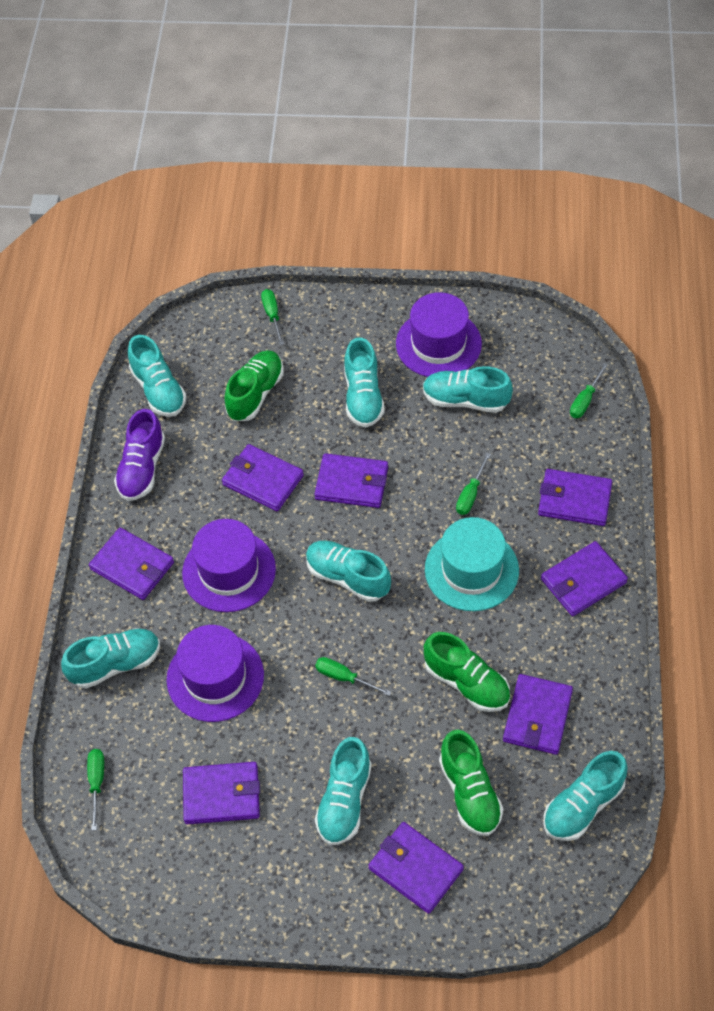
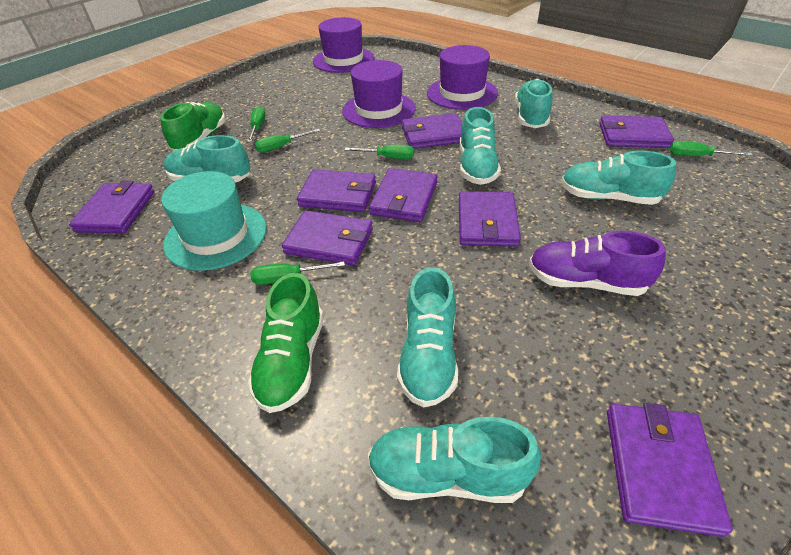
green shoe: 3 -> 2
turquoise shoe: 7 -> 6

